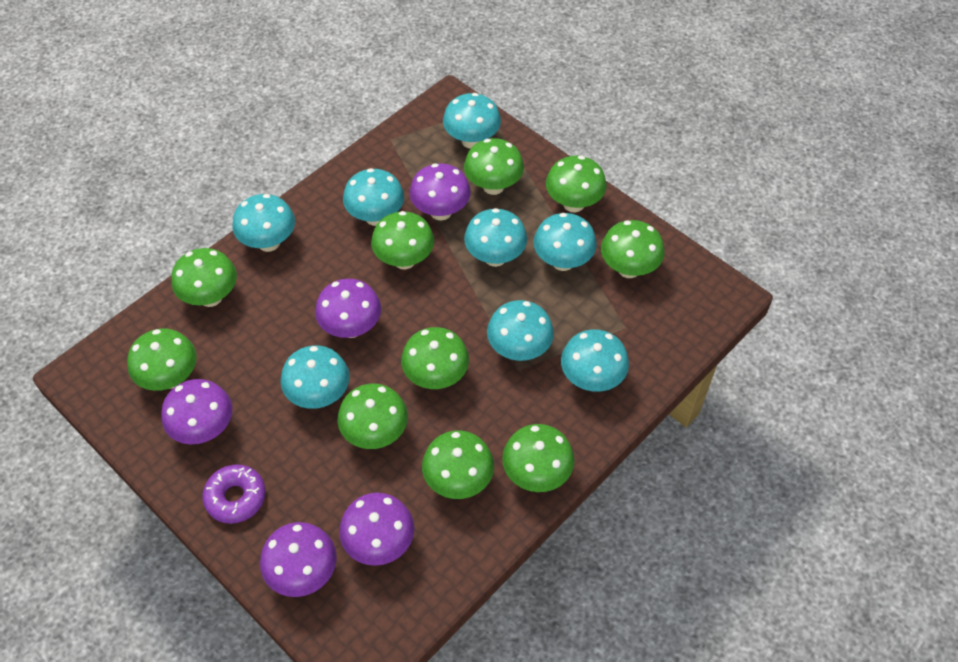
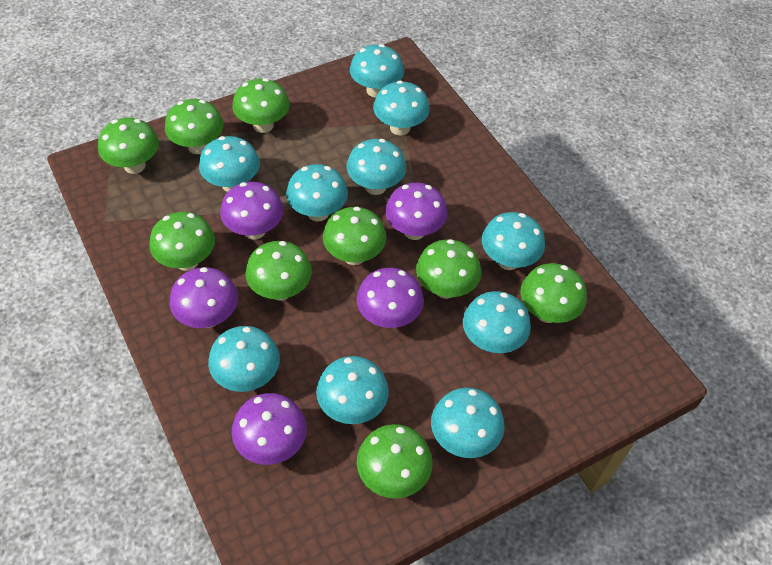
green mushroom: 10 -> 9
purple donut: 1 -> 0
turquoise mushroom: 8 -> 10

